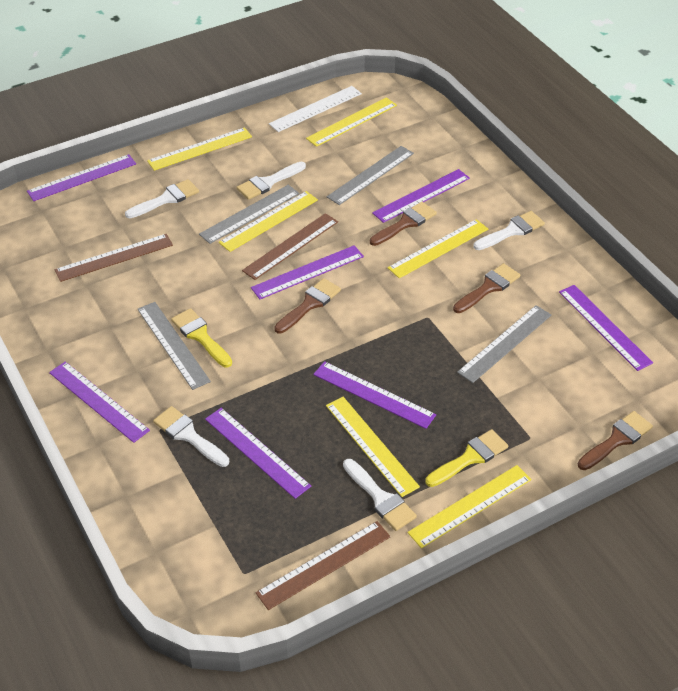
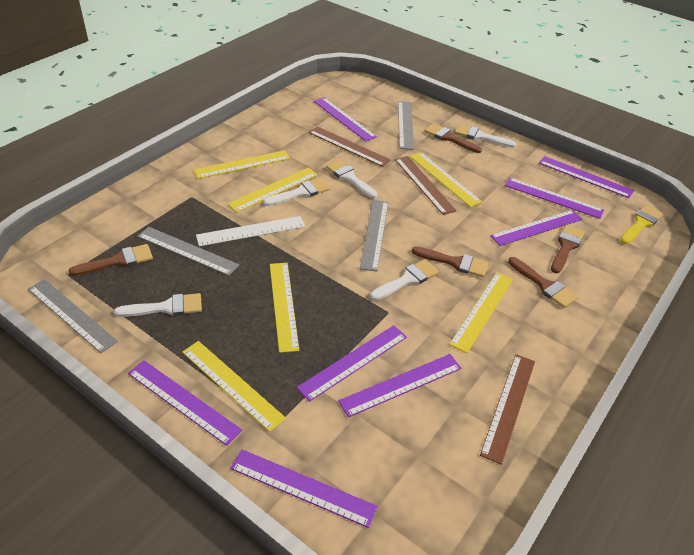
brown brush: 4 -> 5
purple ruler: 7 -> 8
yellow brush: 2 -> 1

